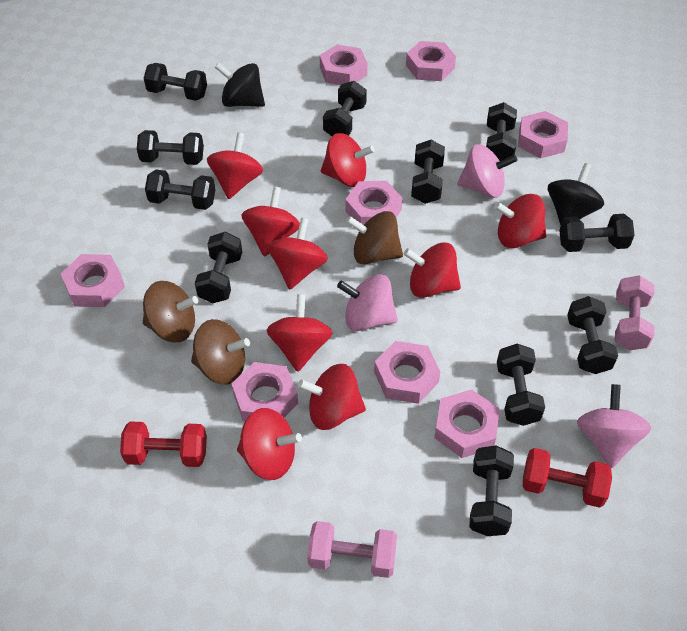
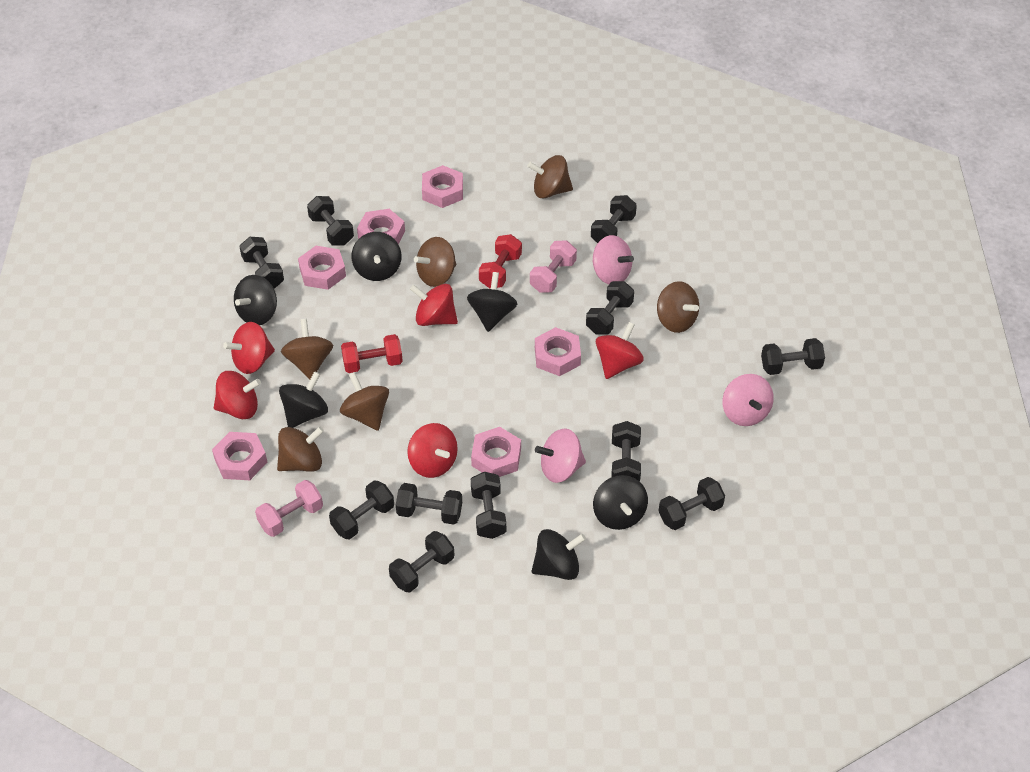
black spinning top: 2 -> 6
brown spinning top: 3 -> 6
pink nut: 8 -> 6
red spinning top: 9 -> 5

